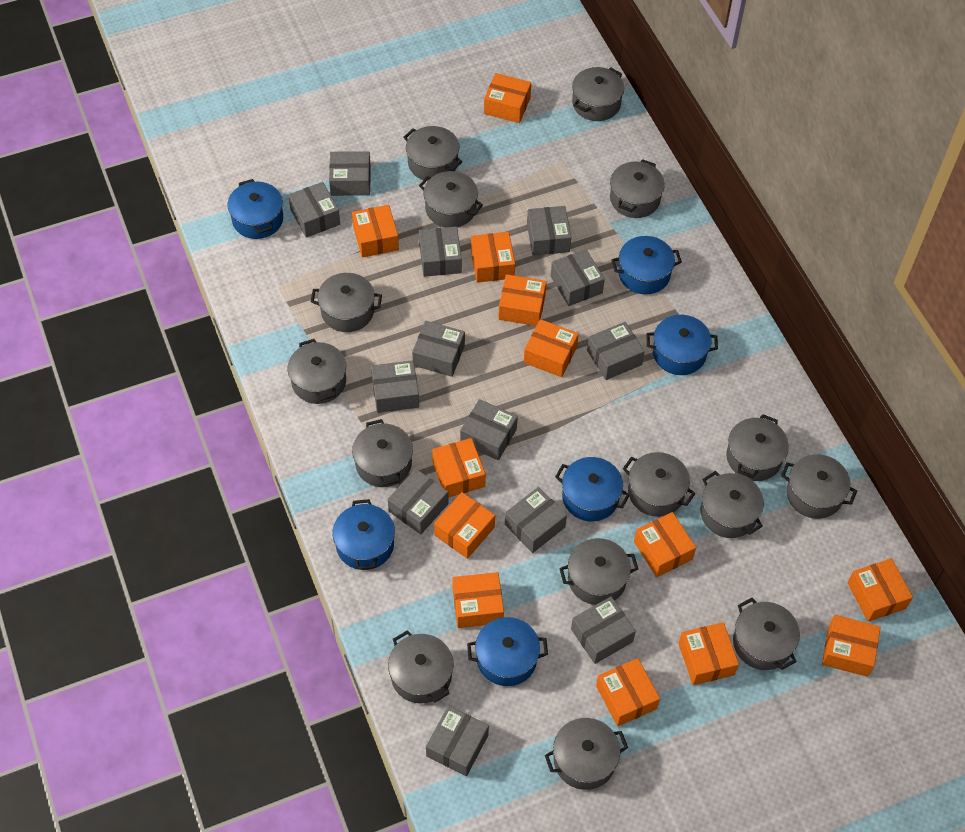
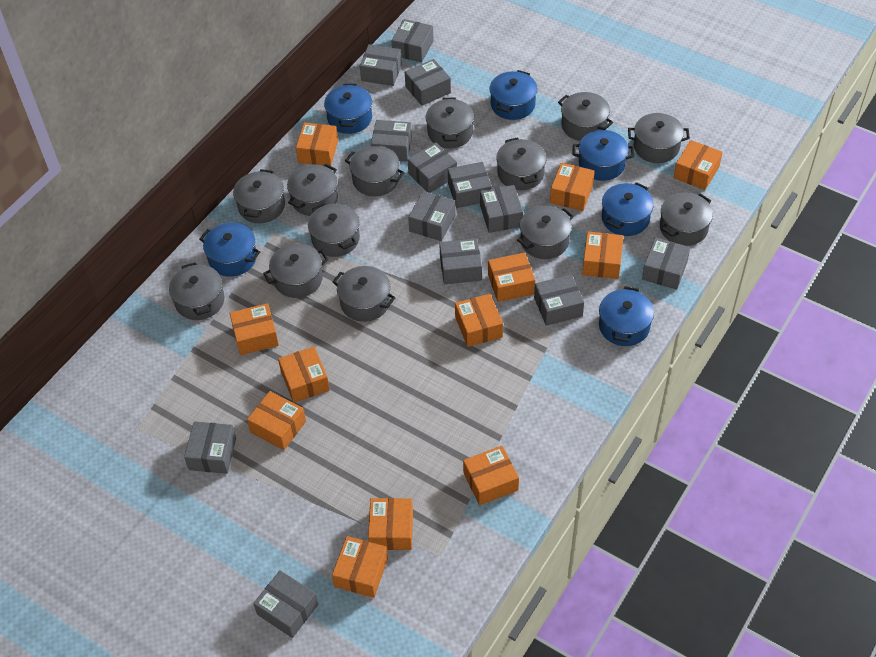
grey pot: 15 -> 13
orange box: 13 -> 12

